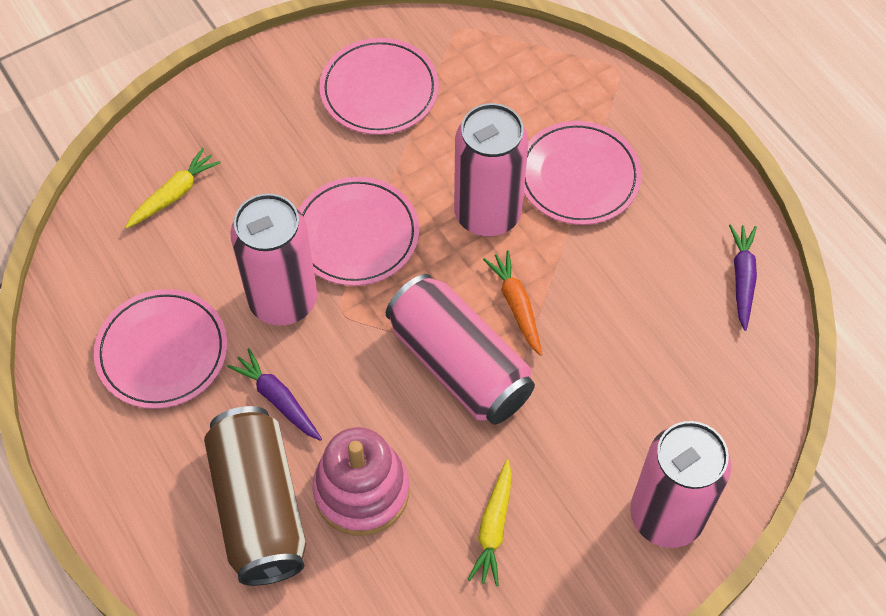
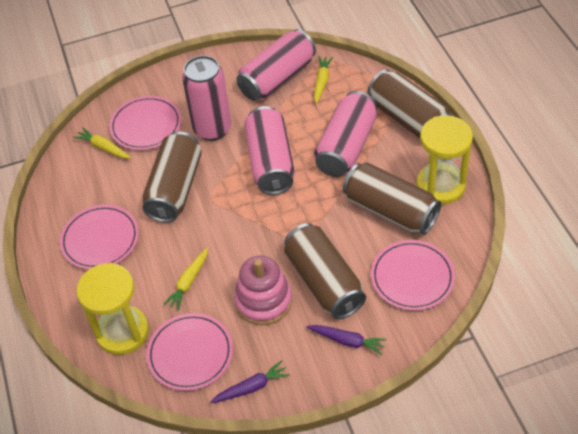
brown can: 1 -> 4
orange carrot: 1 -> 0
yellow carrot: 2 -> 3
yellow hourglass: 0 -> 2

